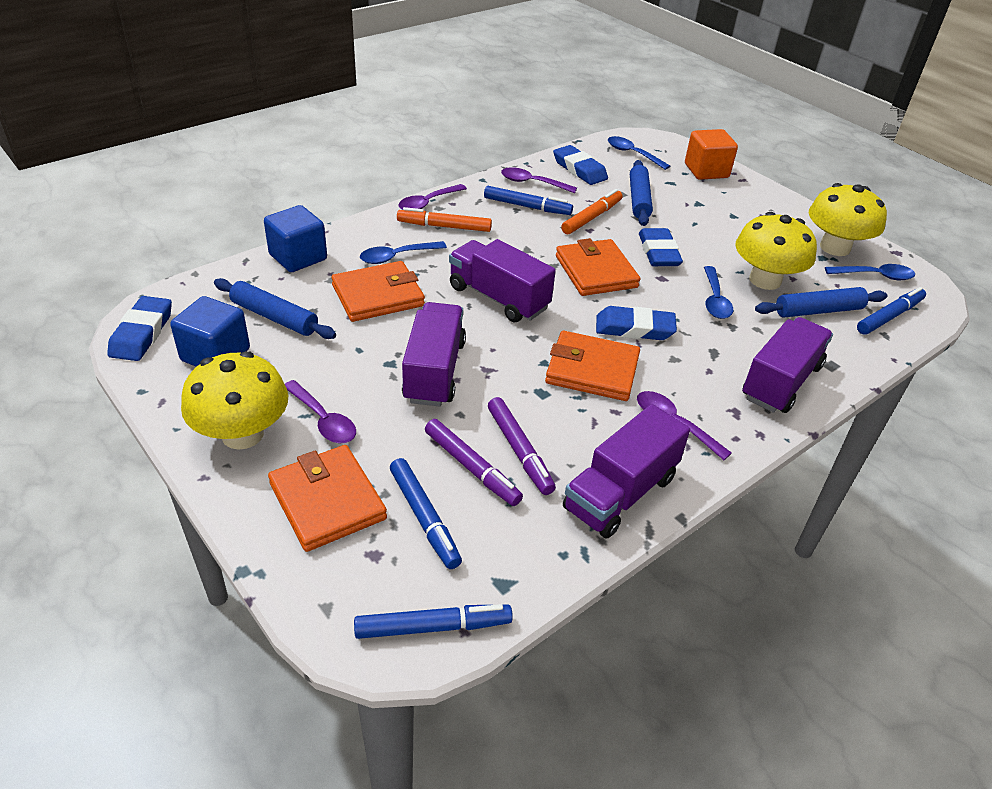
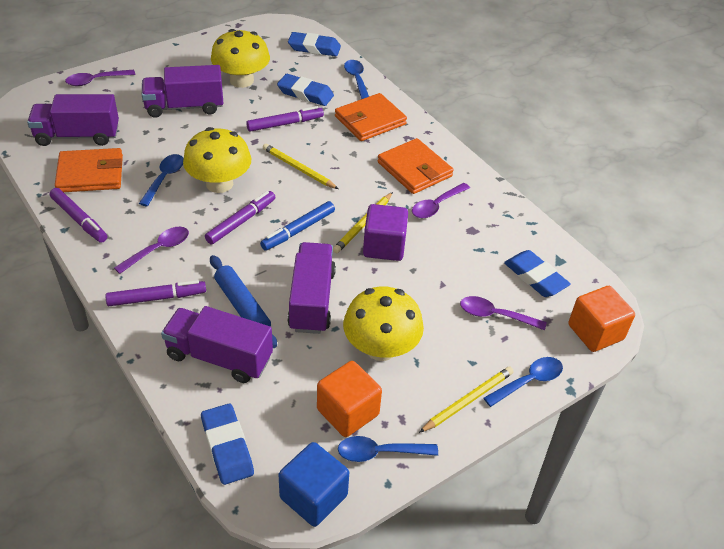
blue cube: 2 -> 1
blue marker: 4 -> 1
blue rolling pin: 3 -> 1
orange cube: 1 -> 2
orange marker: 2 -> 0
orange wallet: 4 -> 3
purple cube: 0 -> 1
purple marker: 2 -> 4
yellow pencil: 0 -> 3

